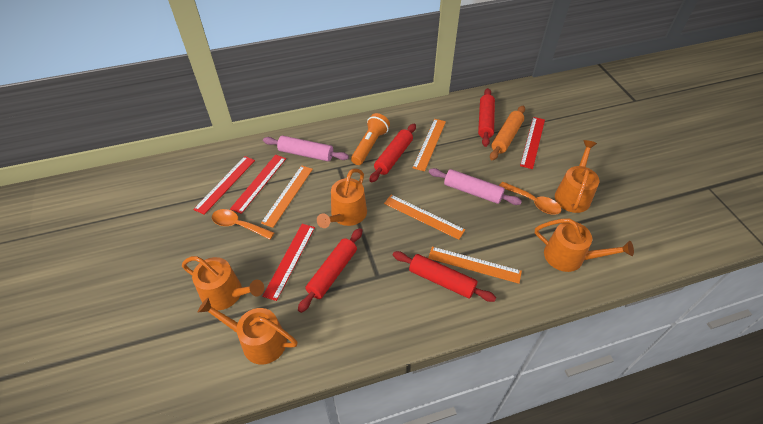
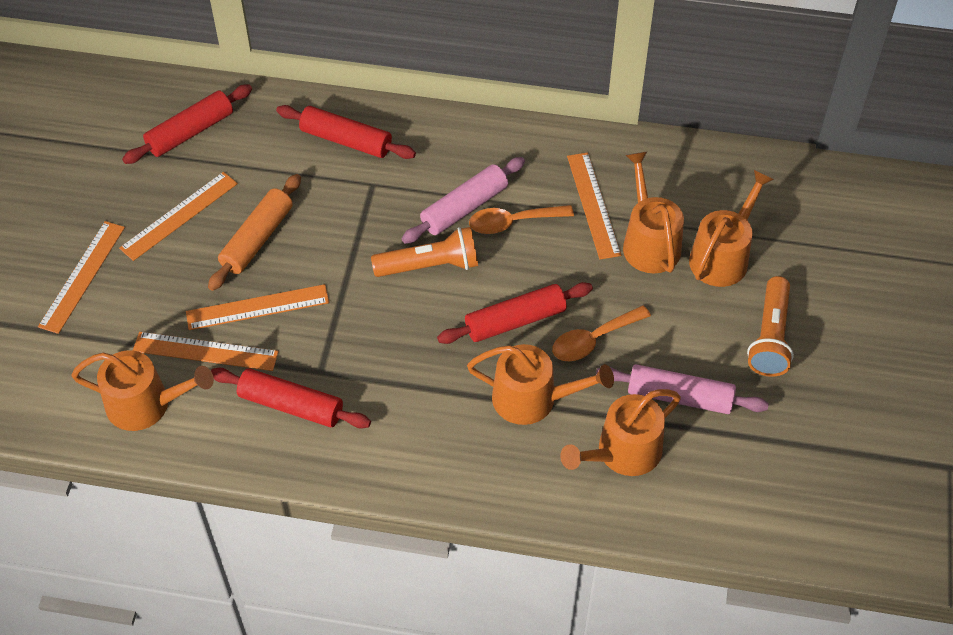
orange flashlight: 1 -> 2
orange ruler: 4 -> 5
red ruler: 4 -> 0

